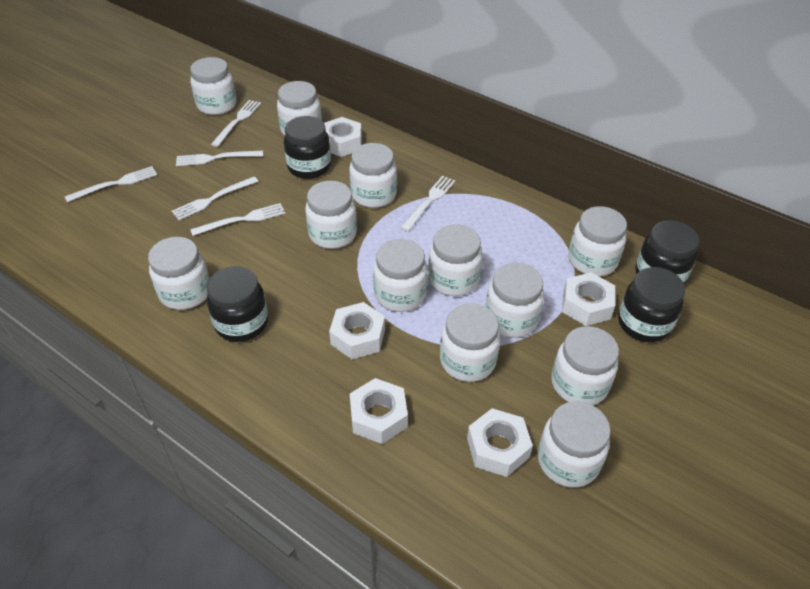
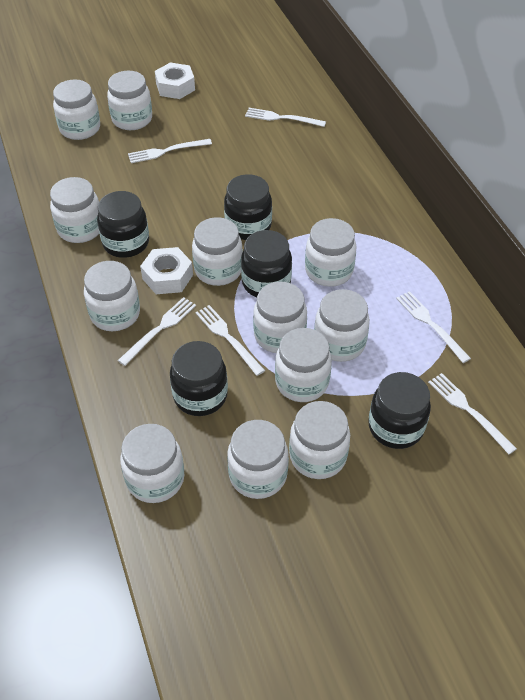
black jar: 4 -> 5
white nut: 5 -> 2

